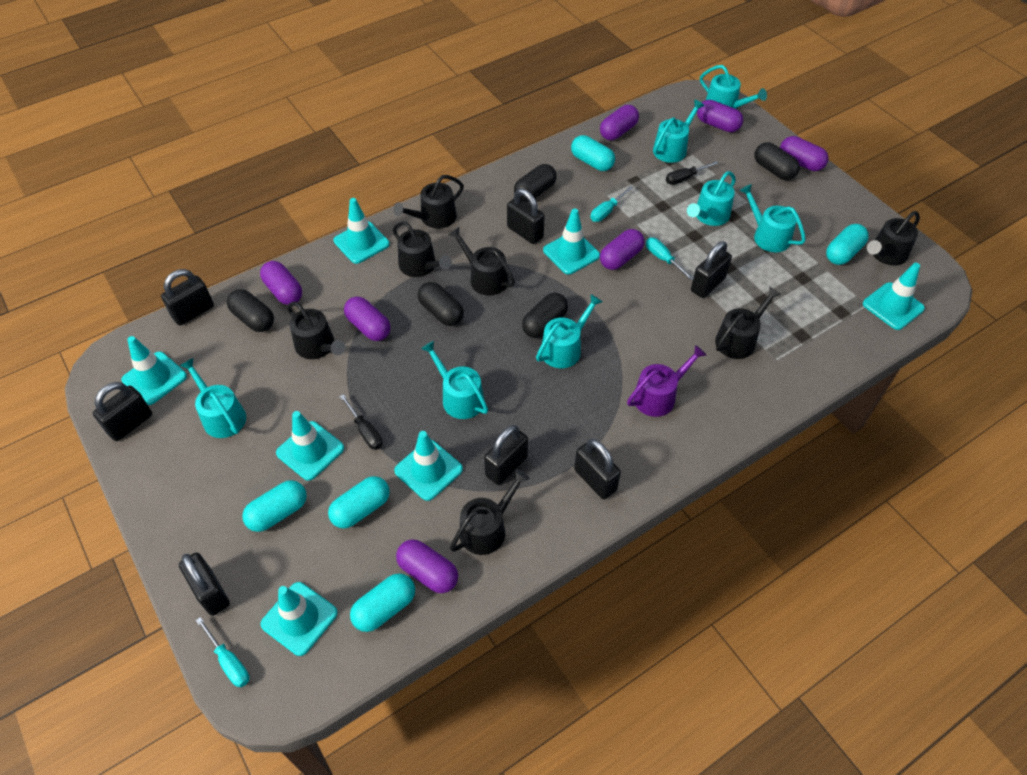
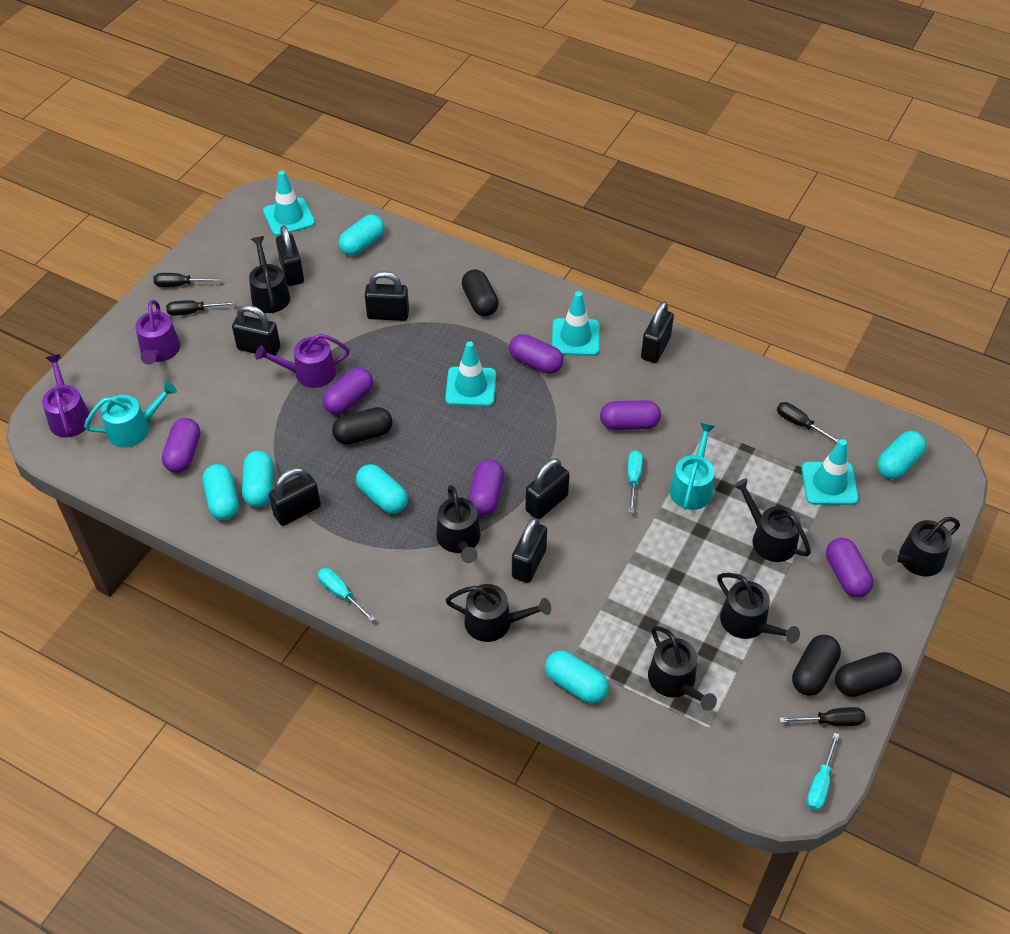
black capsule: 5 -> 4
black screwdriver: 2 -> 4
purple capsule: 7 -> 6
purple watering can: 1 -> 3
turquoise capsule: 5 -> 6
turquoise traffic cone: 7 -> 4
turquoise watering can: 7 -> 2

